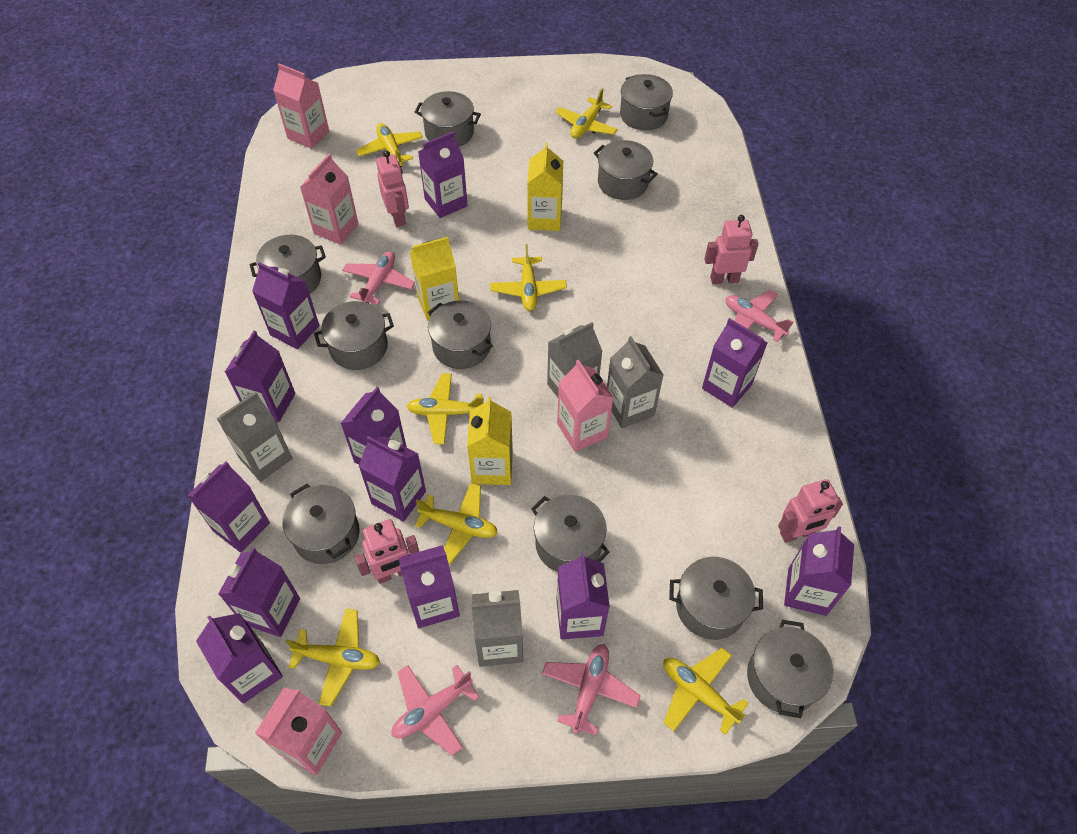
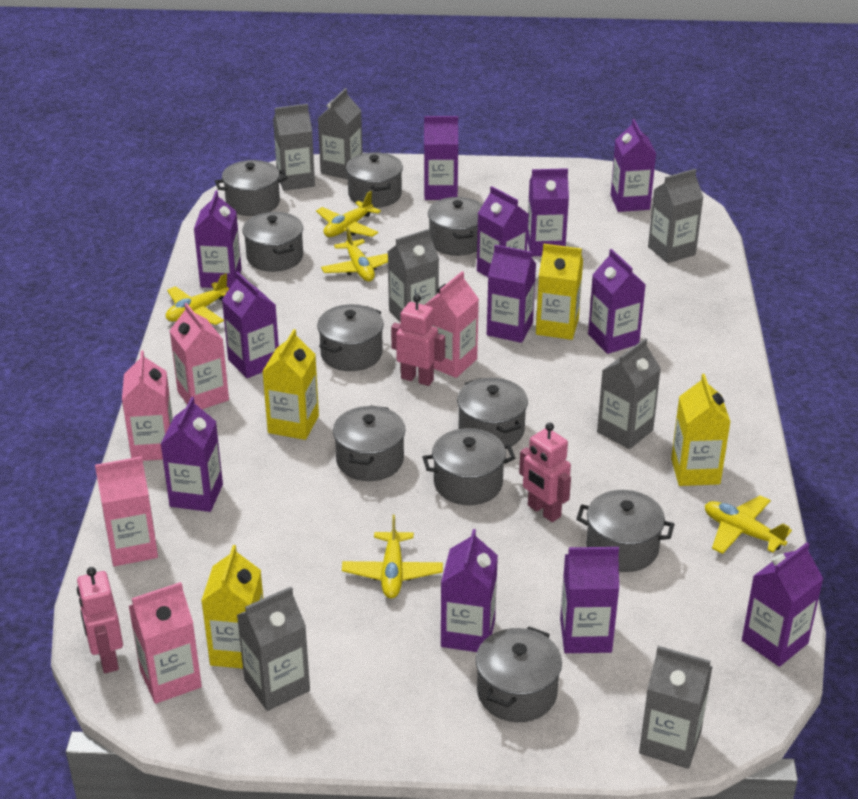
grey carton: 4 -> 7
pink carton: 4 -> 5
pink plane: 4 -> 0
pink robot: 4 -> 3
yellow carton: 3 -> 4
yellow plane: 7 -> 5

